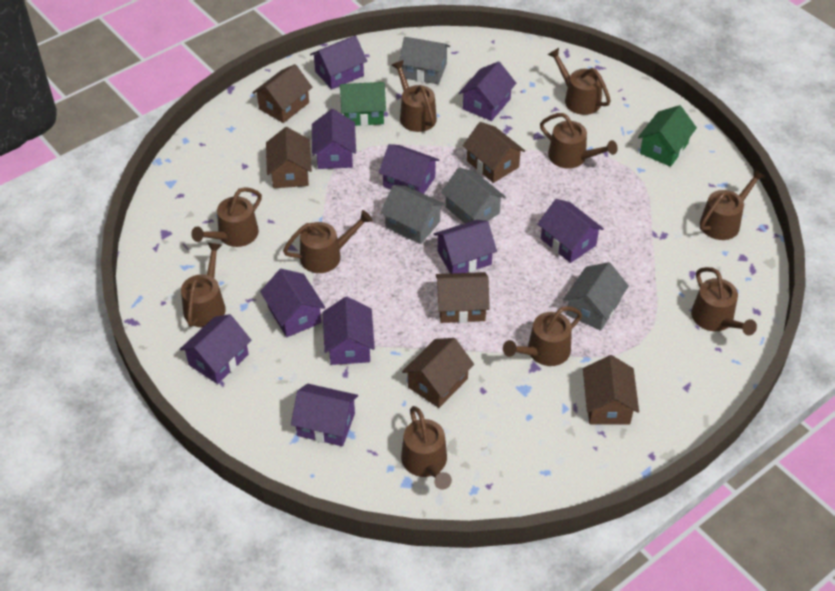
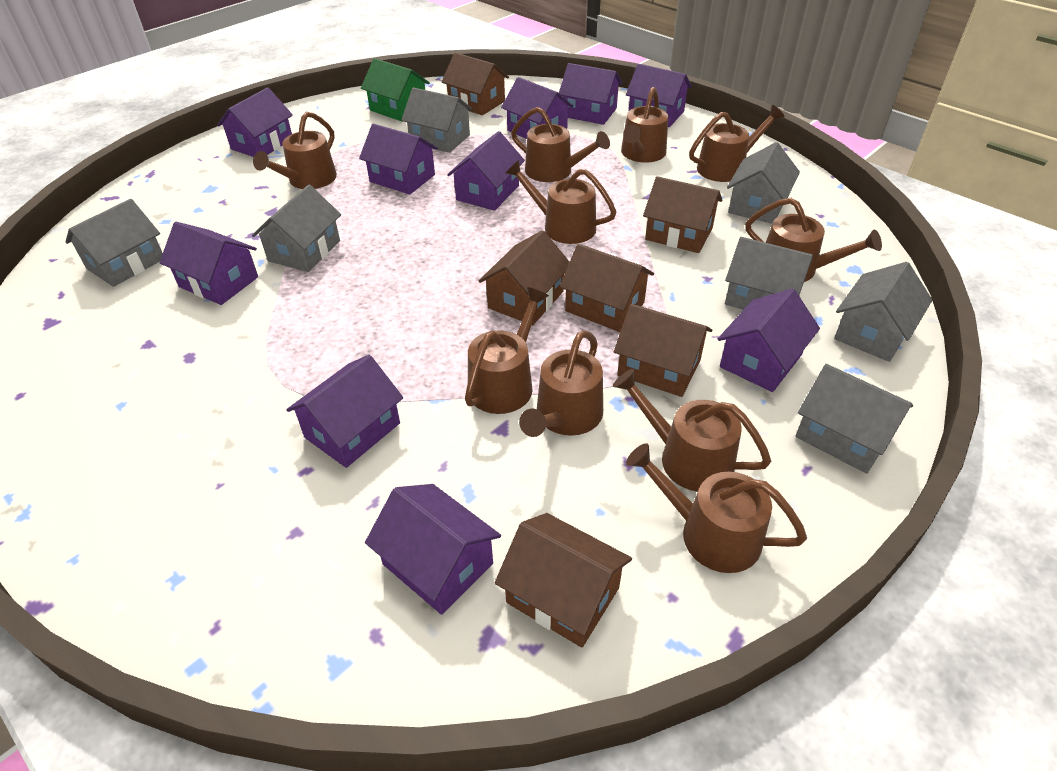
green house: 2 -> 1
grey house: 4 -> 7

